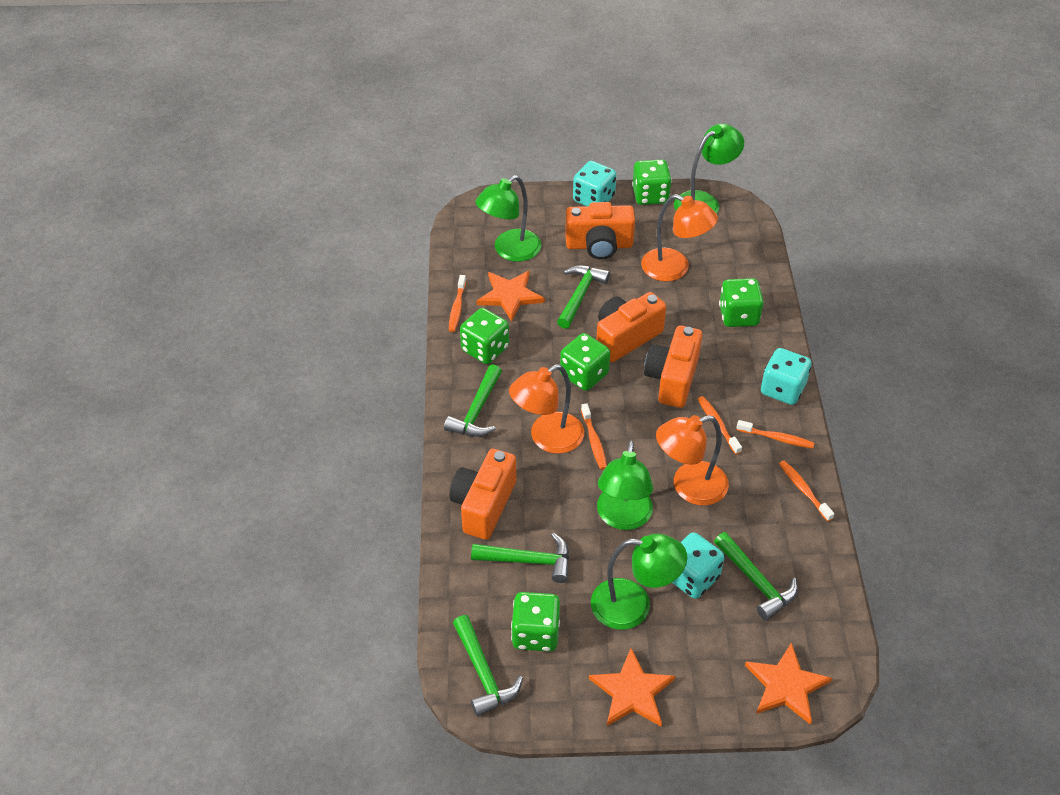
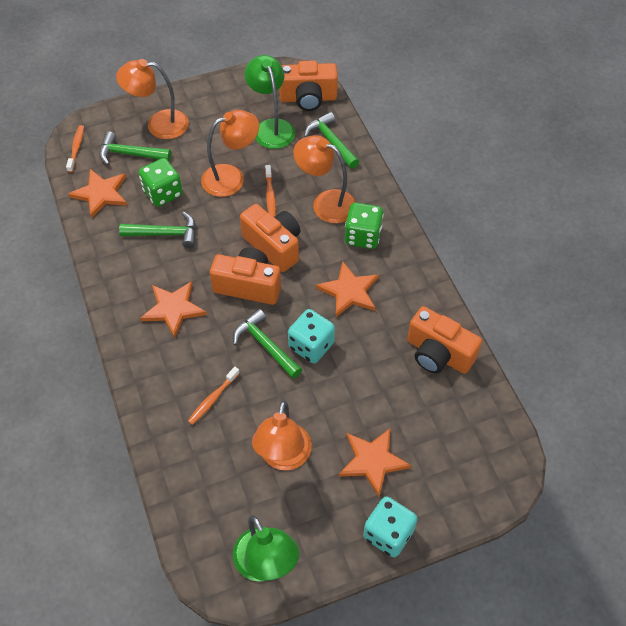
green dice: 5 -> 2
green hammer: 5 -> 4
green lamp: 4 -> 2
orange lamp: 3 -> 4
orange star: 3 -> 4
orange toothbrush: 5 -> 3
turquoise dice: 3 -> 2

